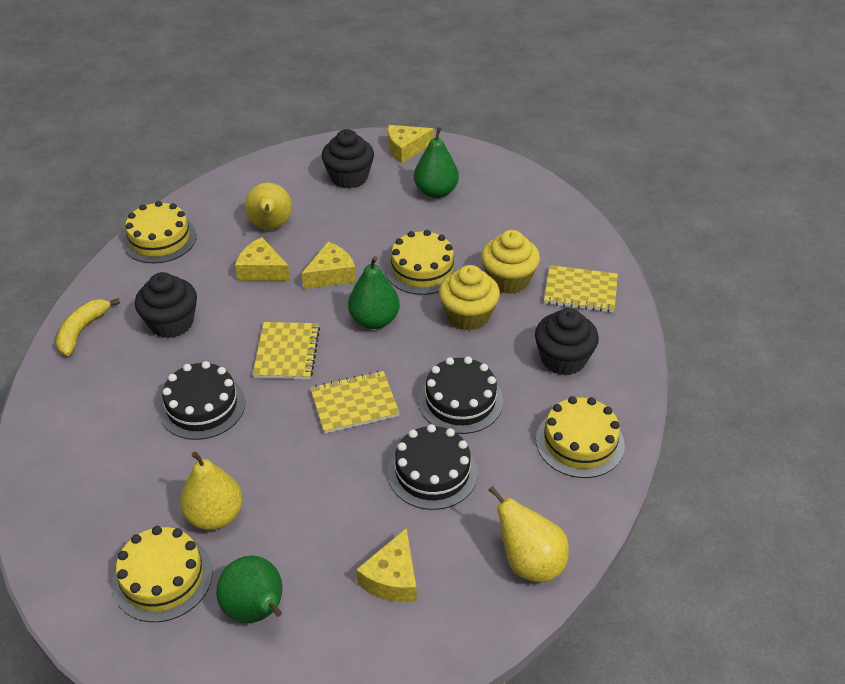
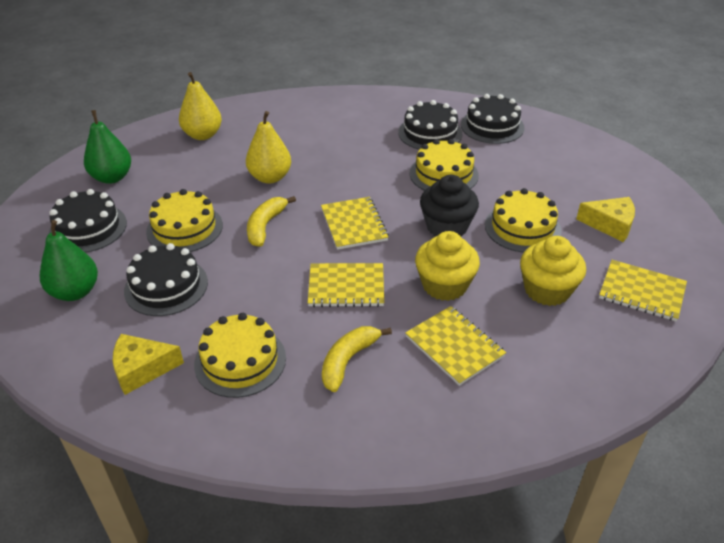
black cake: 3 -> 4
black cupcake: 3 -> 1
green pear: 3 -> 2
yellow banana: 1 -> 2
yellow cheese: 4 -> 2
yellow notebook: 3 -> 4
yellow pear: 3 -> 2

